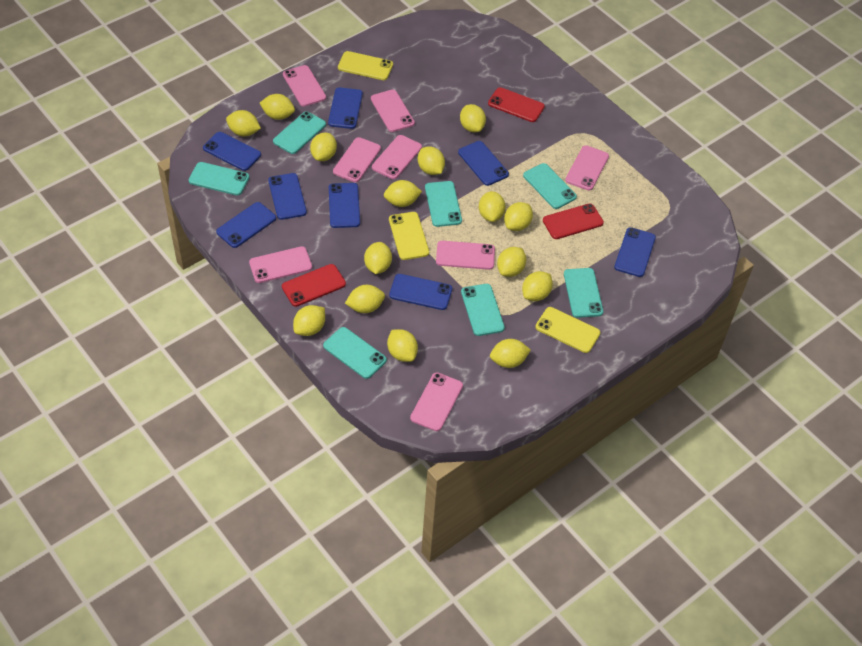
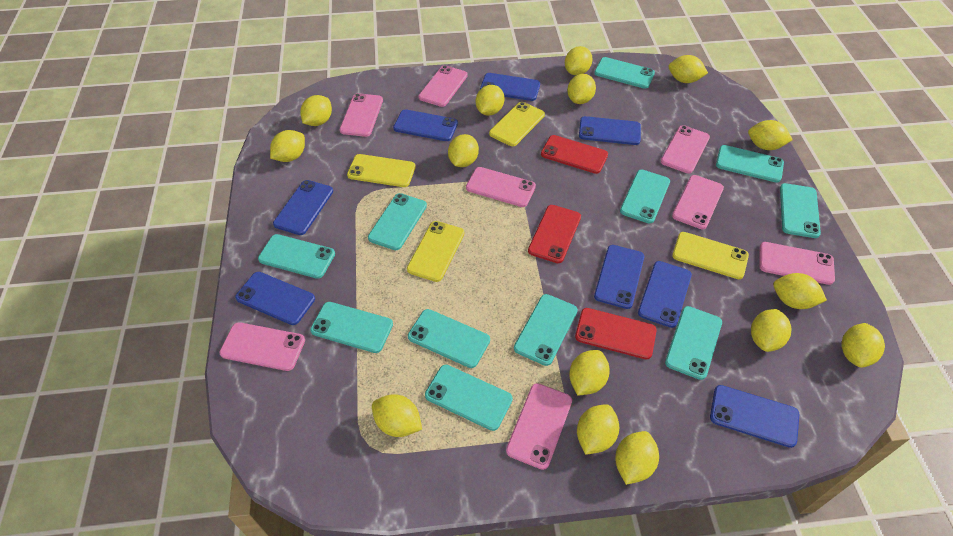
turquoise phone: 7 -> 11
yellow phone: 3 -> 4

